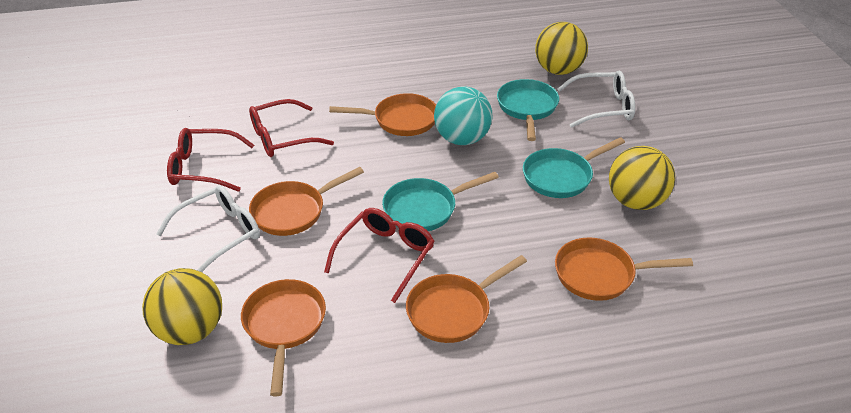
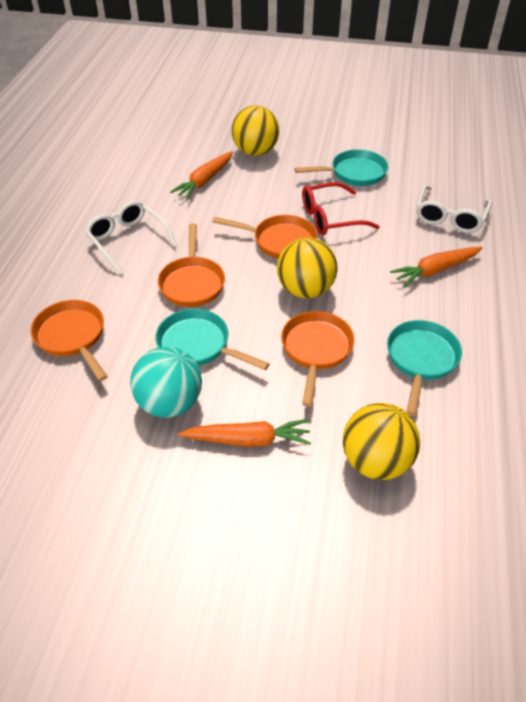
orange carrot: 0 -> 3
orange pan: 5 -> 4
red glasses: 3 -> 1

